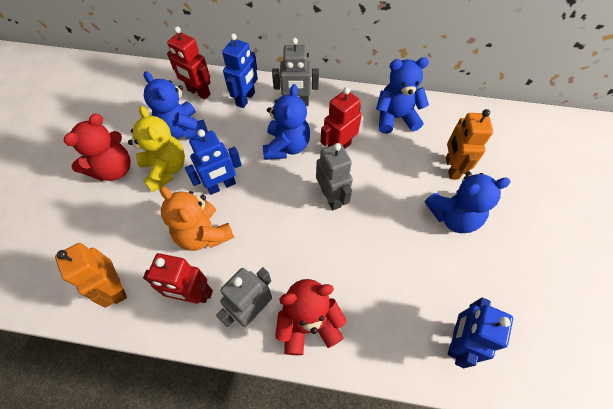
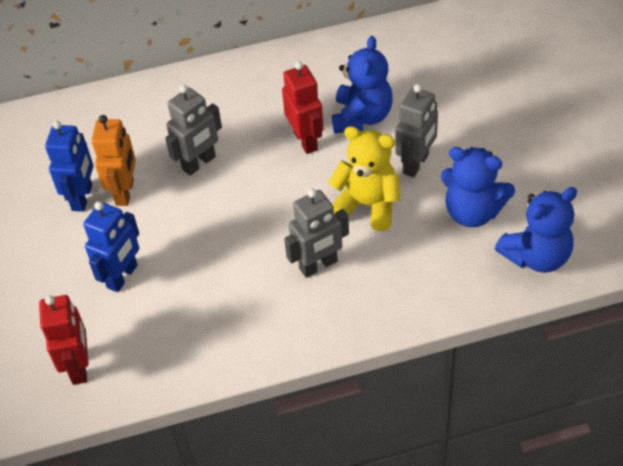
blue robot: 3 -> 2
blue teddy bear: 4 -> 3
orange robot: 2 -> 1
orange teddy bear: 1 -> 0
red robot: 3 -> 2
red teddy bear: 2 -> 0

